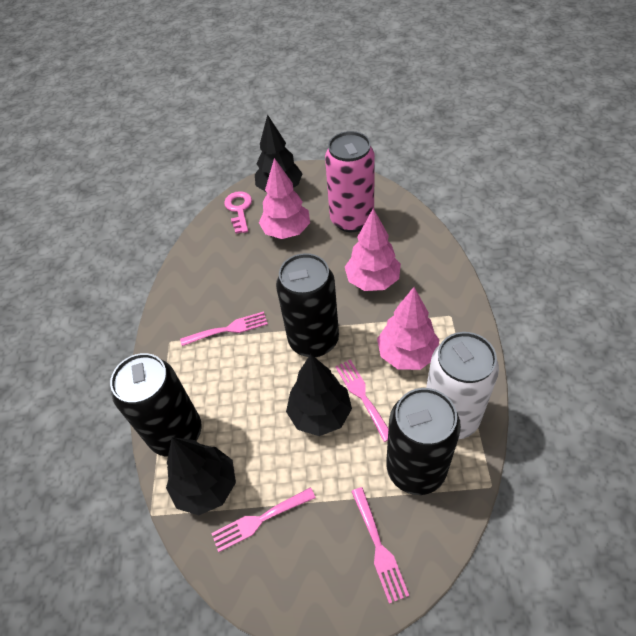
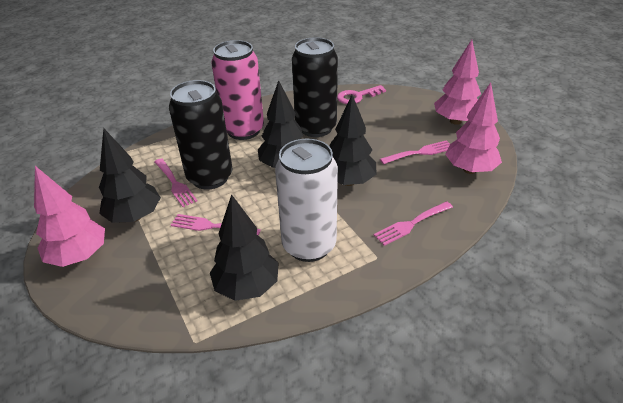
black can: 3 -> 2
black tree: 3 -> 4

